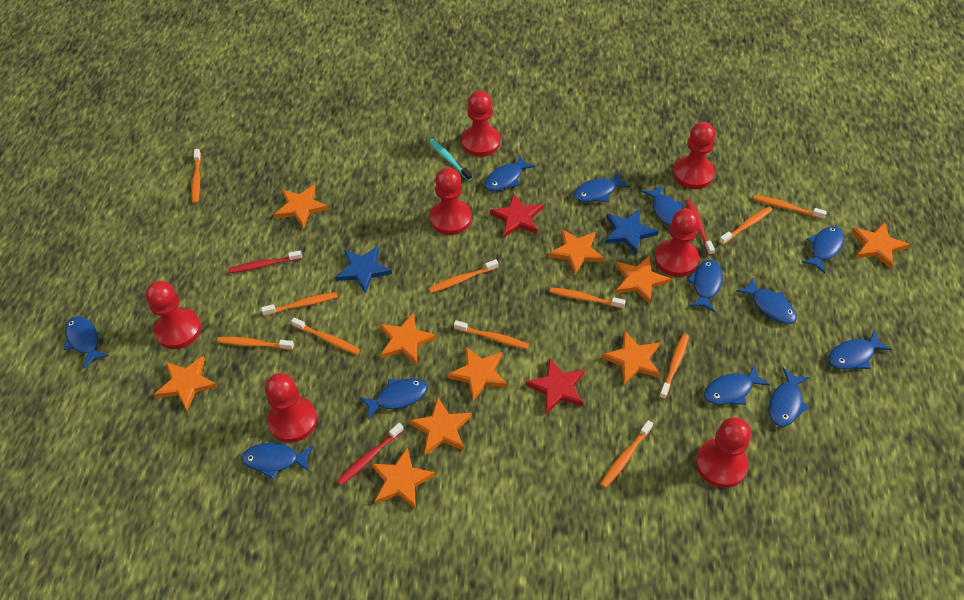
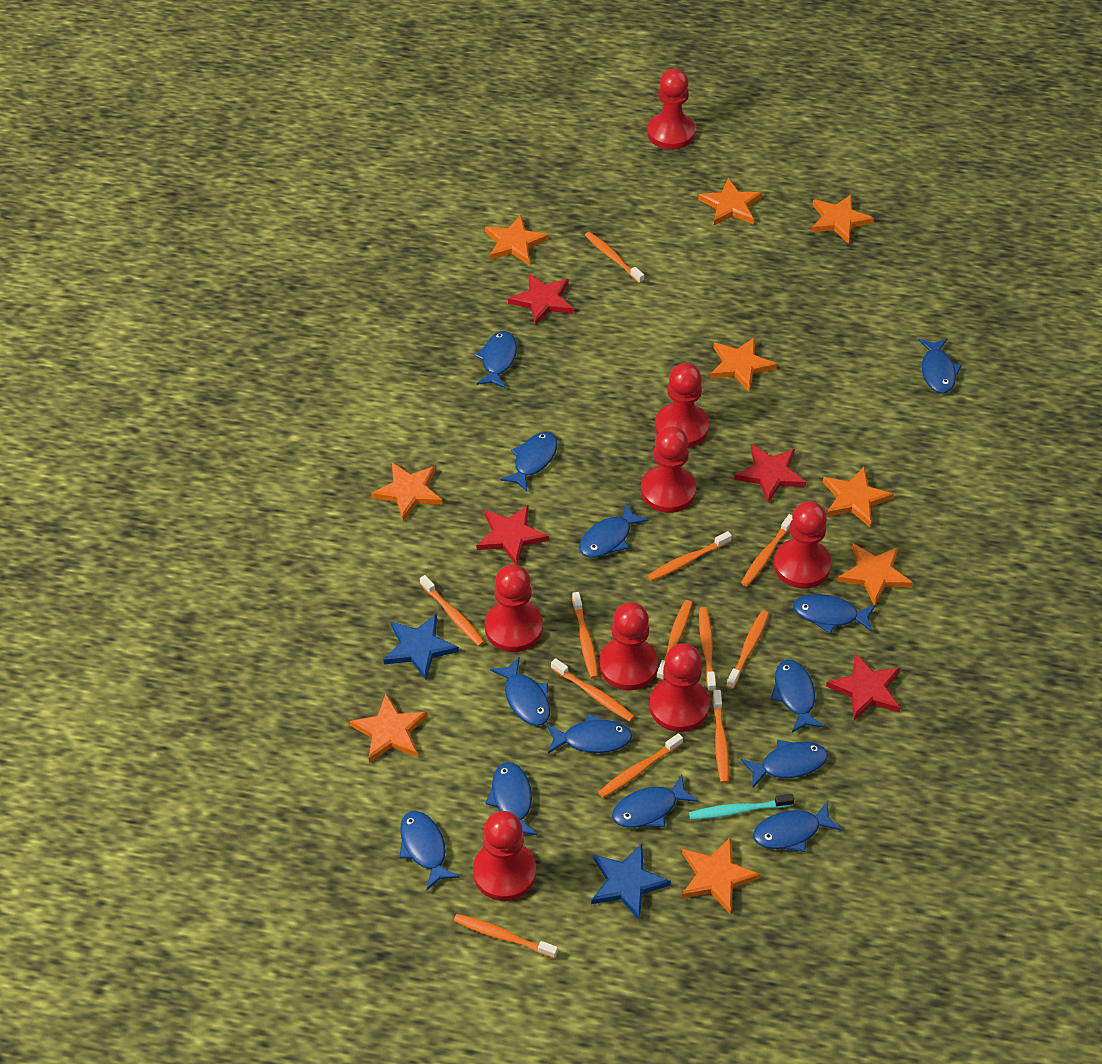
blue fish: 12 -> 13
orange star: 10 -> 9
orange toothbrush: 11 -> 12
red pawn: 7 -> 8
red star: 2 -> 4
red toothbrush: 3 -> 0

